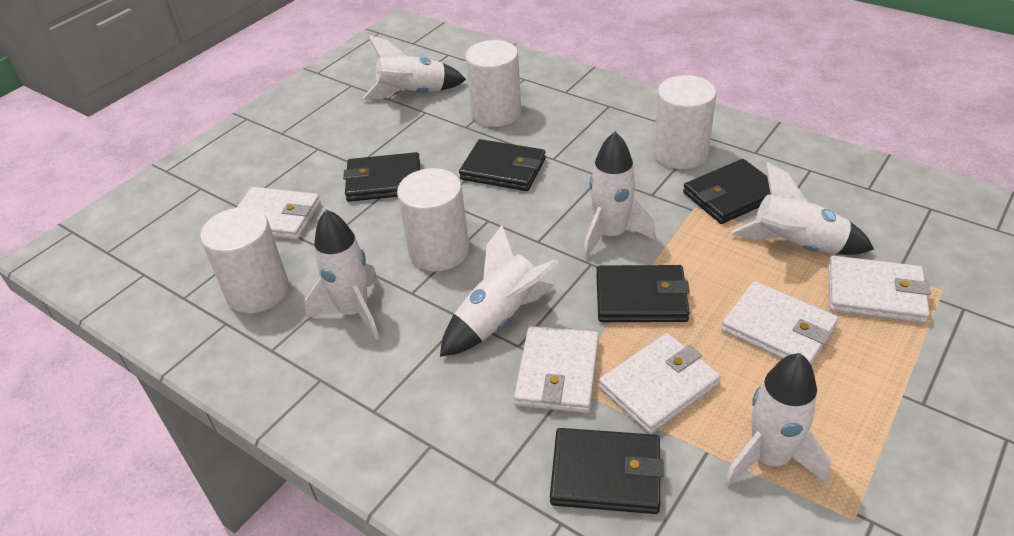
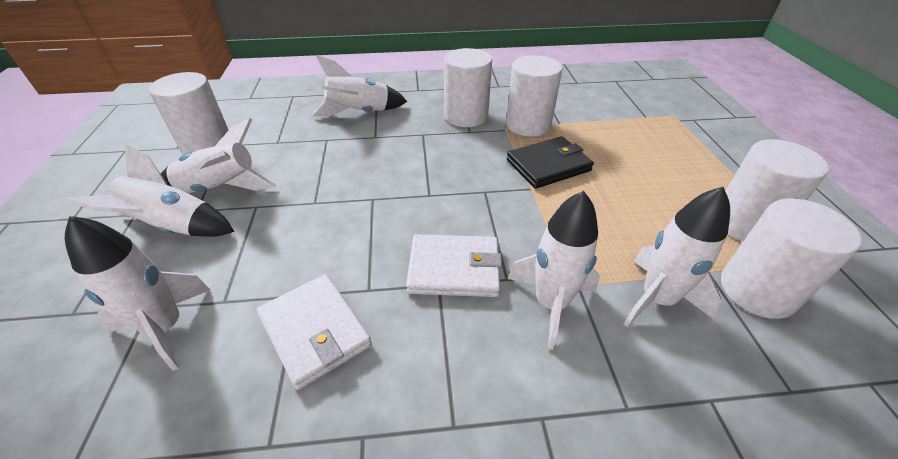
black wallet: 5 -> 1
white cylinder: 4 -> 5
white wallet: 5 -> 2

